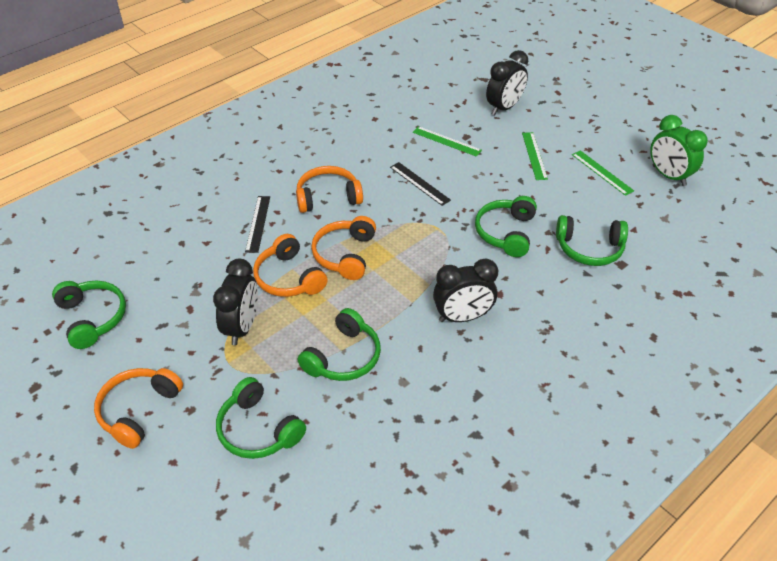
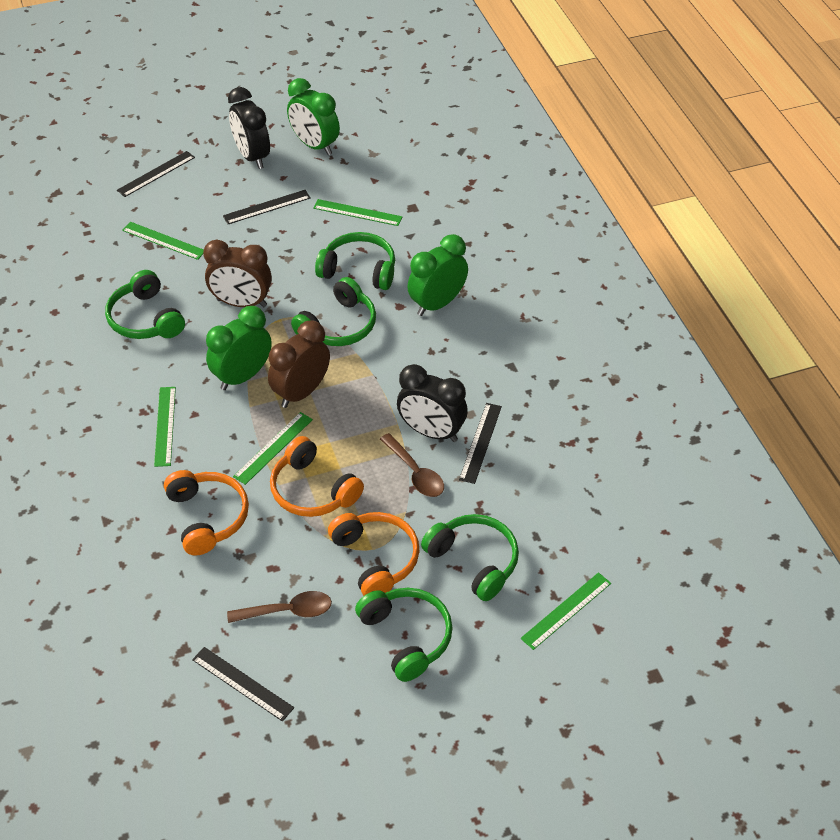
black clock: 3 -> 2
black ruler: 2 -> 4
brown clock: 0 -> 2
brown spoon: 0 -> 2
green clock: 1 -> 3
green ruler: 3 -> 5
orange headphones: 4 -> 3

